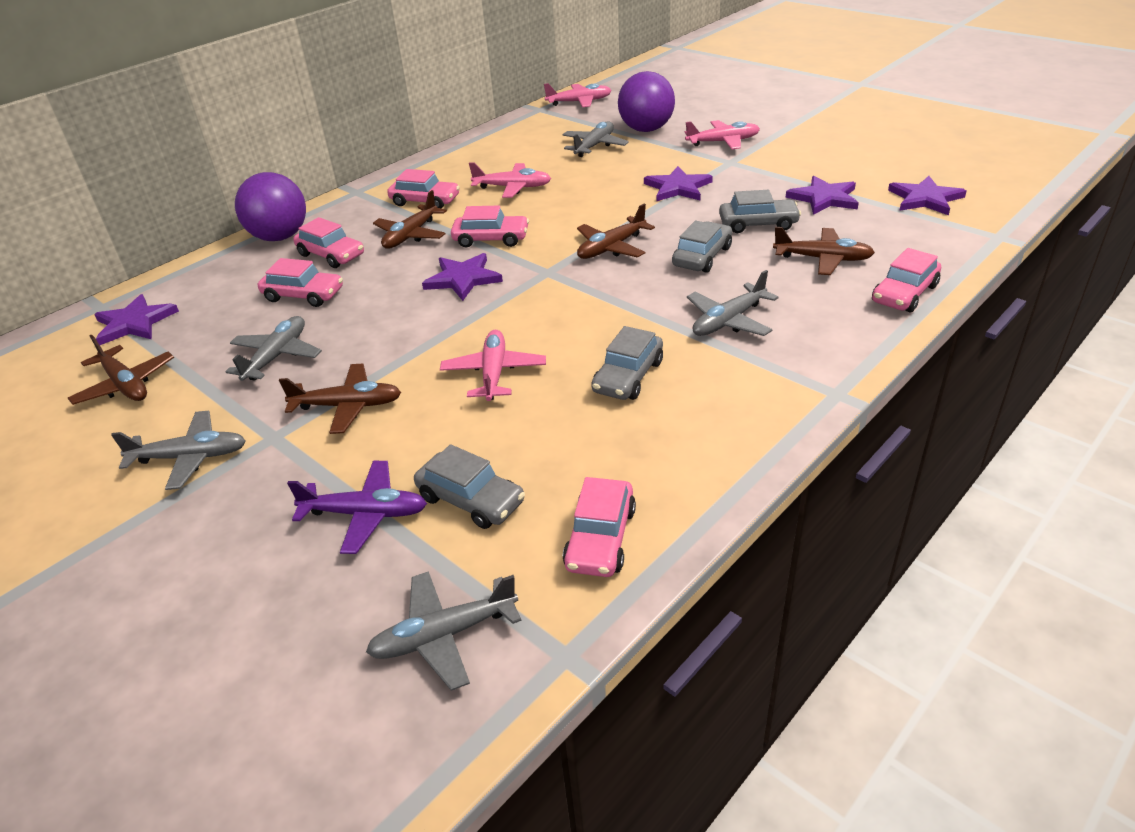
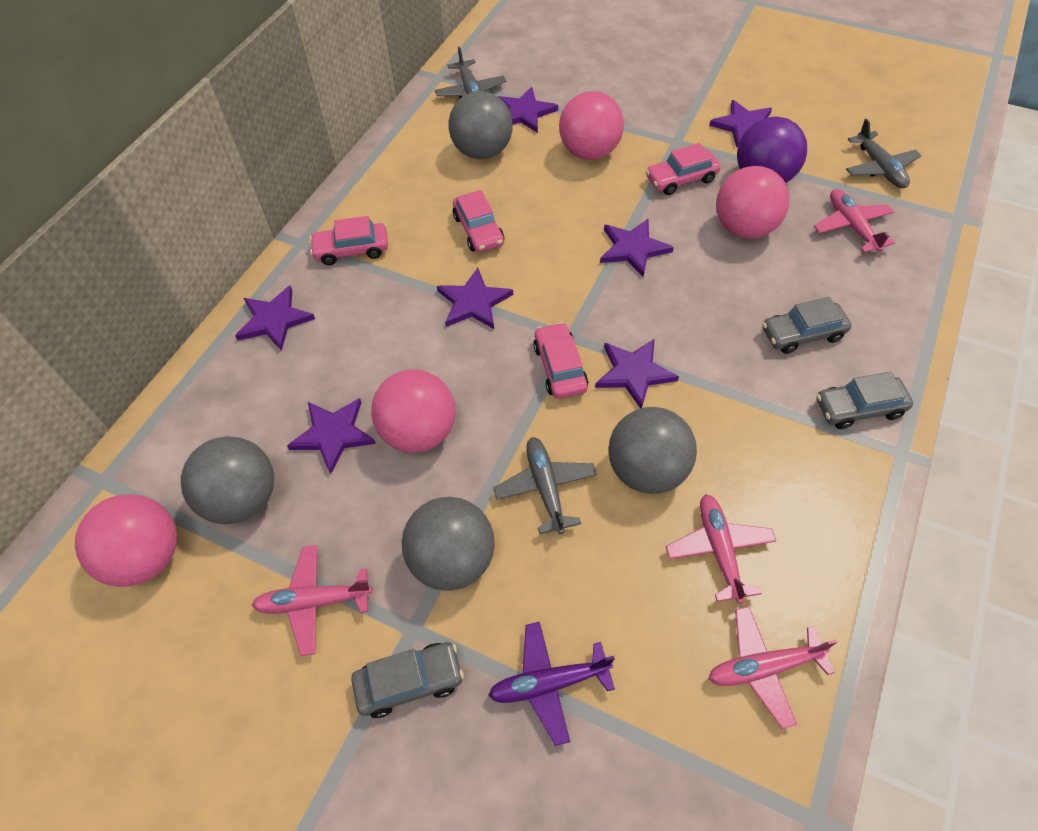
brown plane: 5 -> 0
grey ball: 0 -> 4
grey car: 4 -> 3
grey plane: 5 -> 3
pink ball: 0 -> 4
pink car: 6 -> 4
purple ball: 2 -> 1
purple star: 5 -> 7

